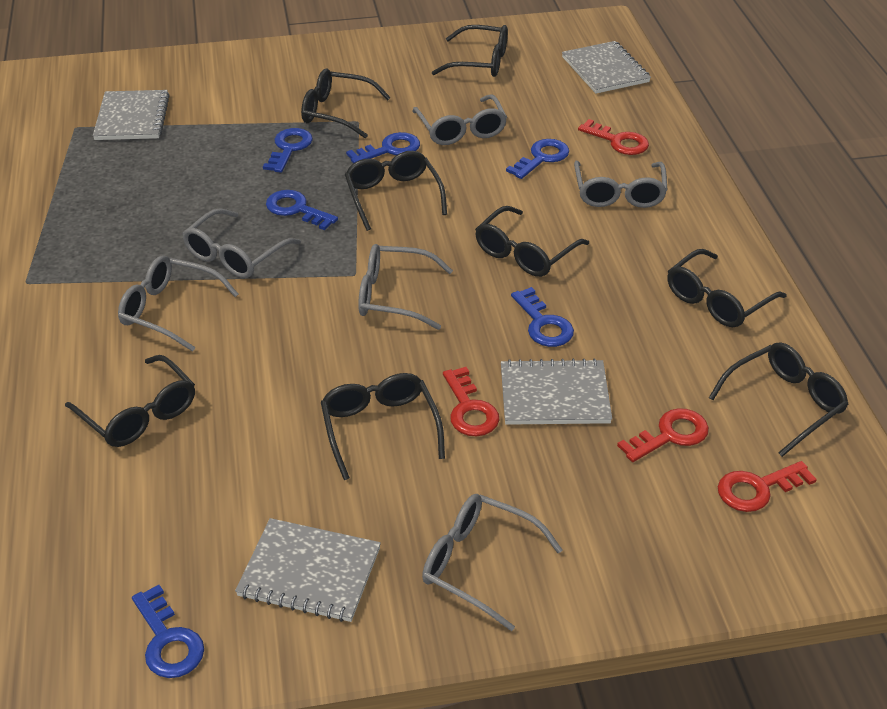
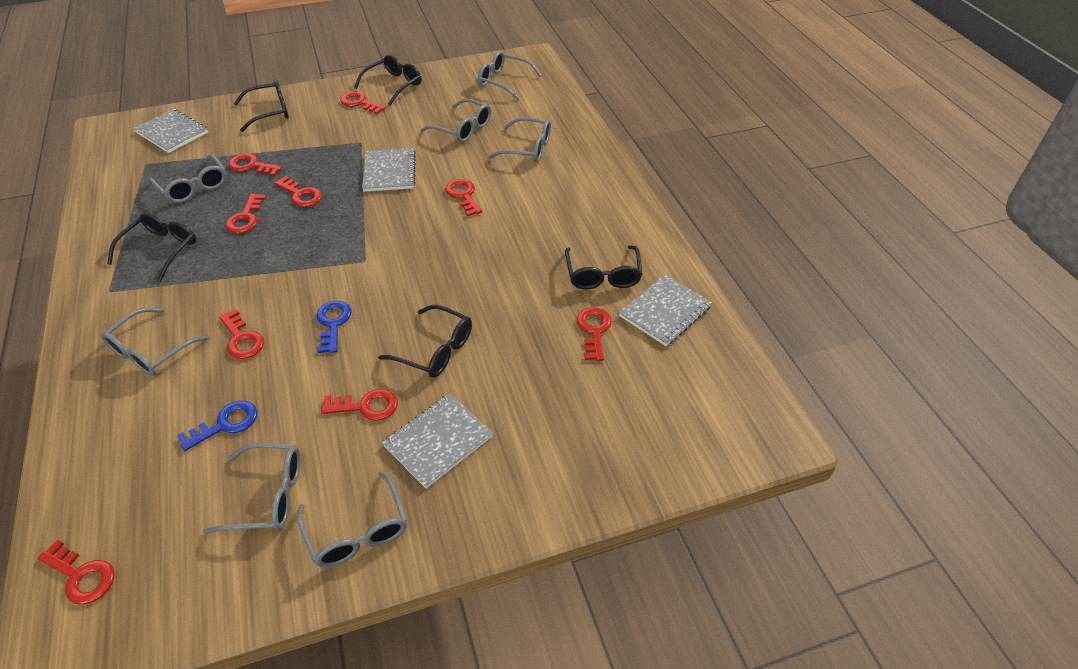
black glasses: 8 -> 5
blue key: 6 -> 2
grey glasses: 6 -> 7
red key: 4 -> 9

